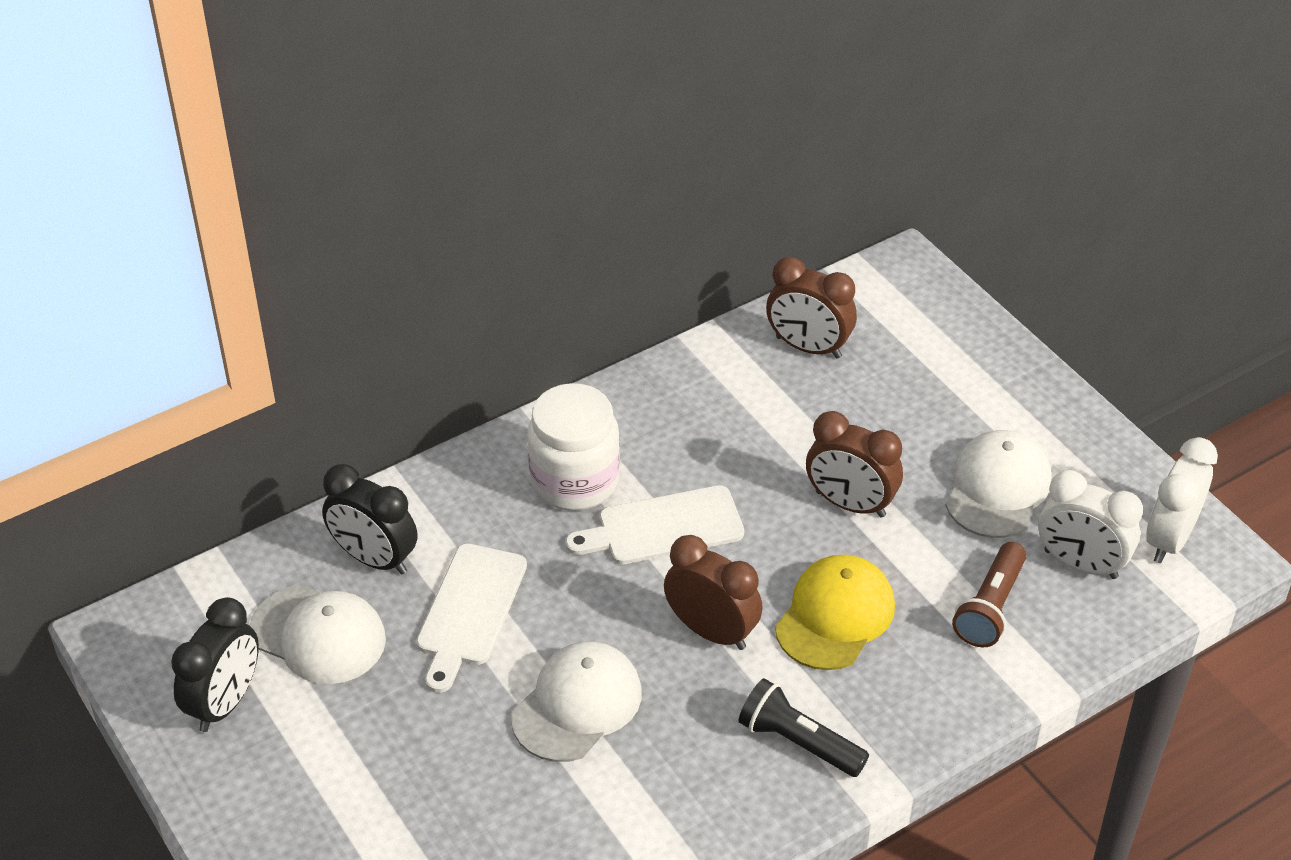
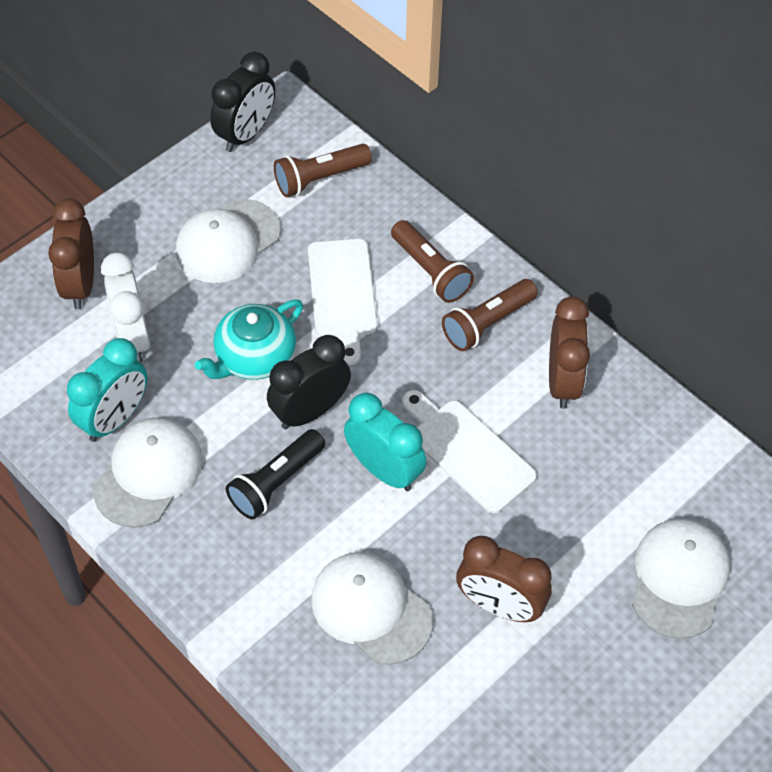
brown flashlight: 1 -> 3
turquoise clock: 0 -> 2
turquoise teapot: 0 -> 1
white cap: 3 -> 4
white clock: 2 -> 1
white jar: 1 -> 0
yellow cap: 1 -> 0

